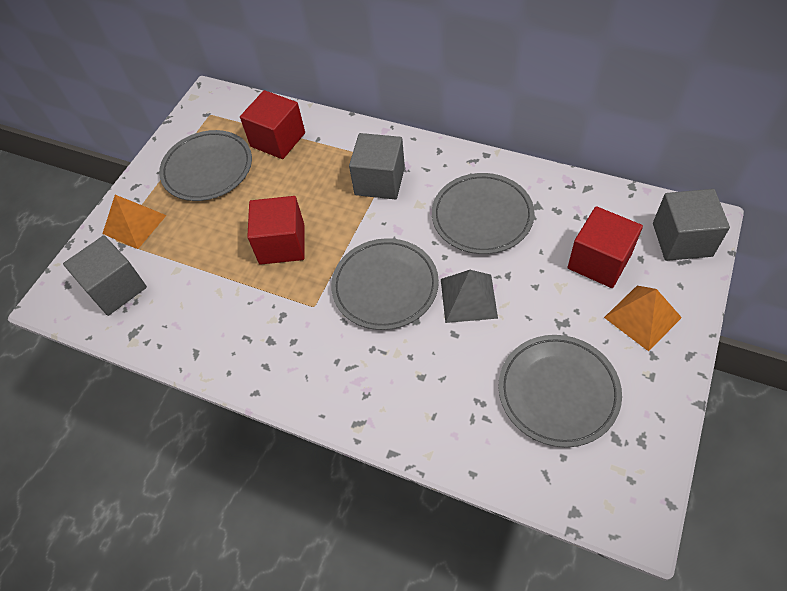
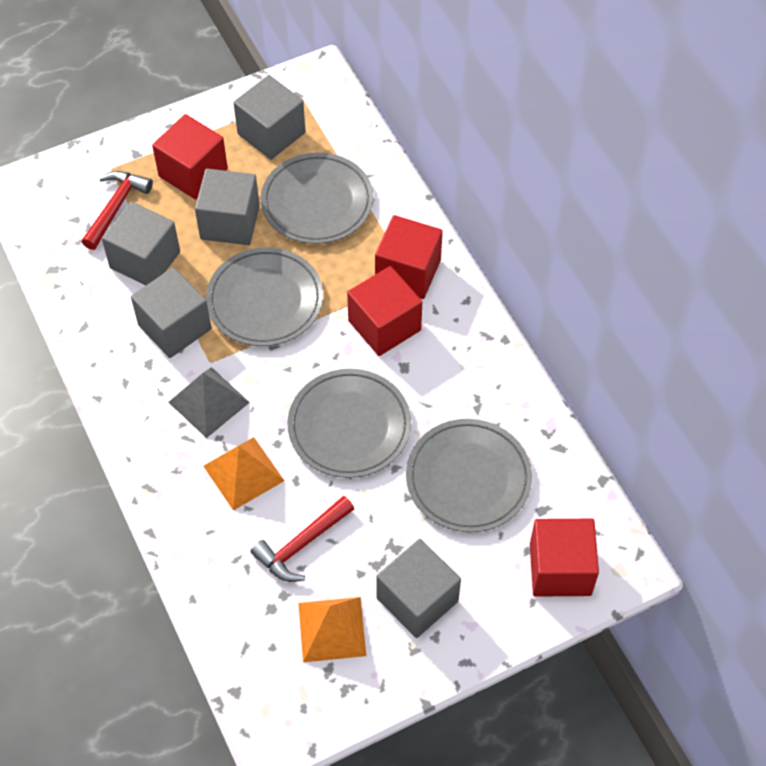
grey cube: 3 -> 5
red cube: 3 -> 4
red hammer: 0 -> 2

